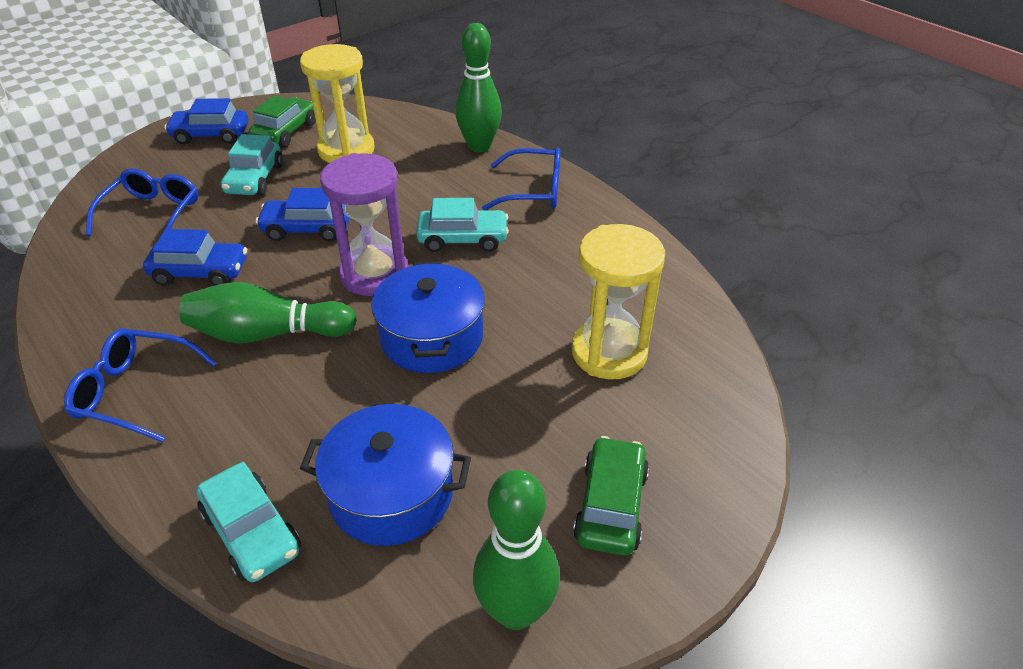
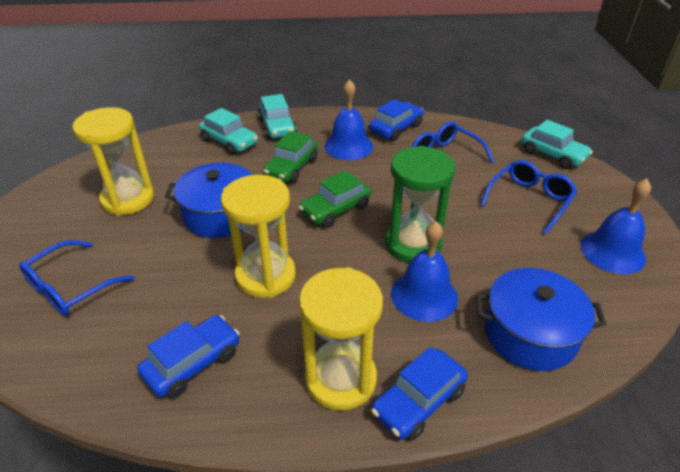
blue bell: 0 -> 3
green bowling pin: 3 -> 0
green hourglass: 0 -> 1
purple hourglass: 1 -> 0
yellow hourglass: 2 -> 3

